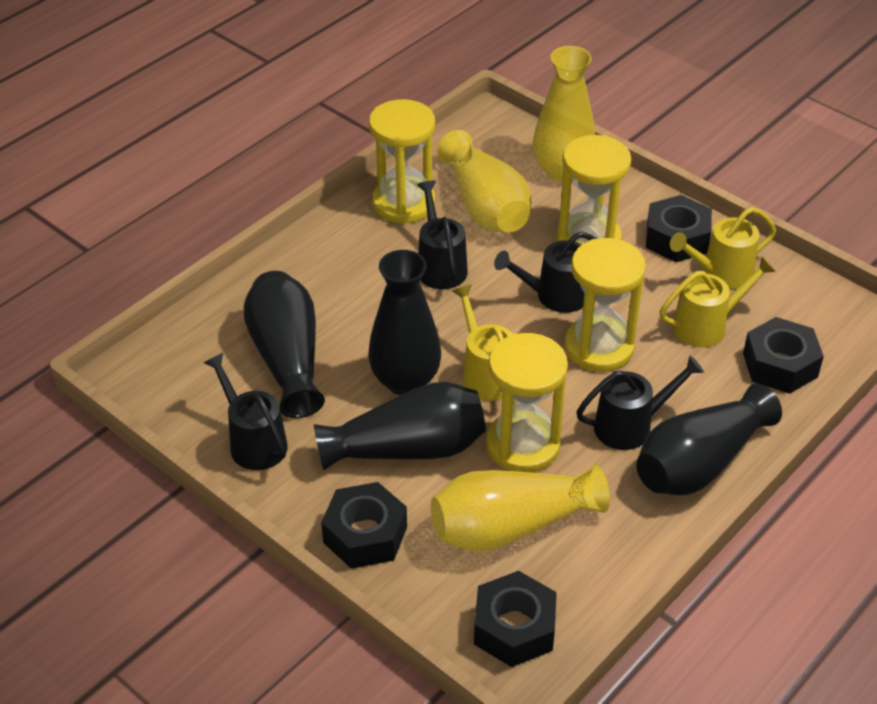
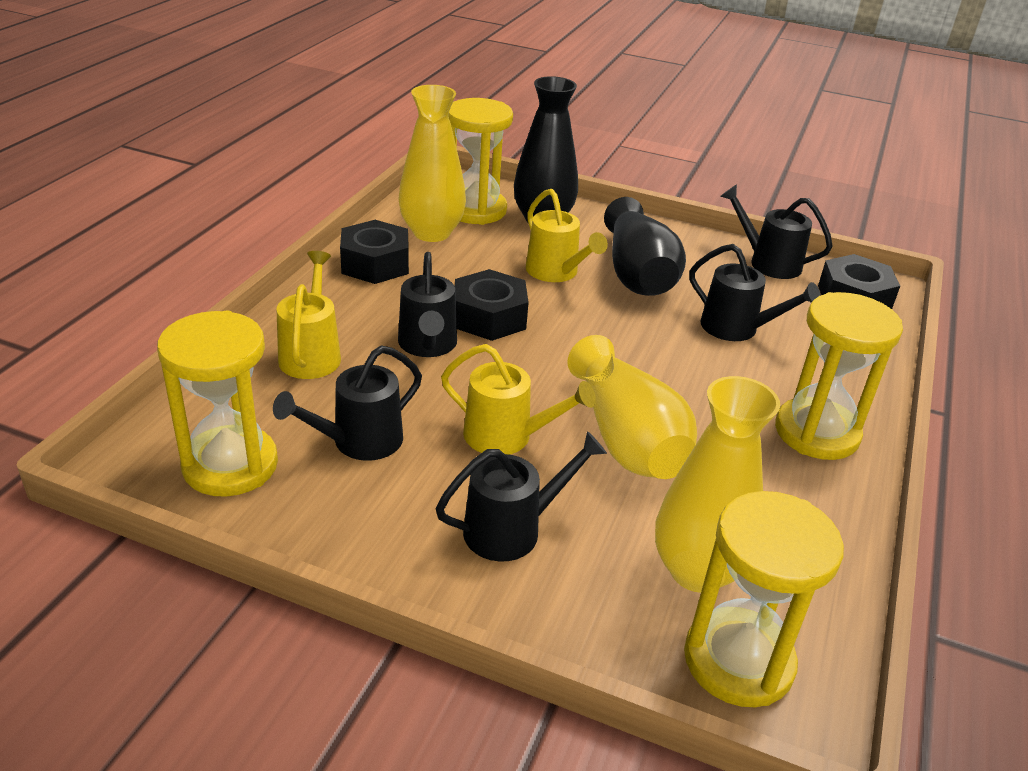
black nut: 4 -> 3
black vase: 4 -> 2
black watering can: 4 -> 5

